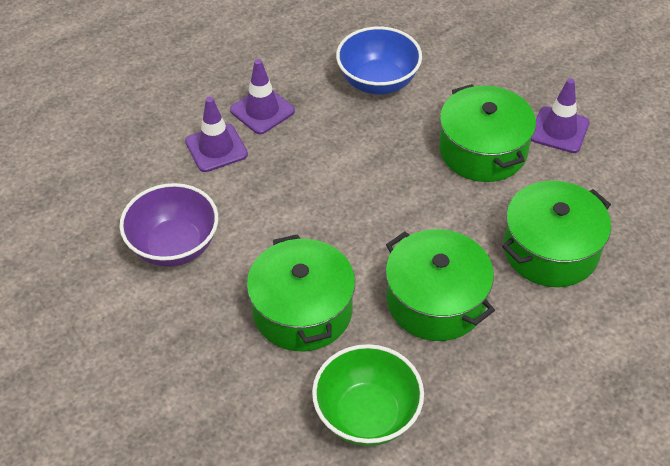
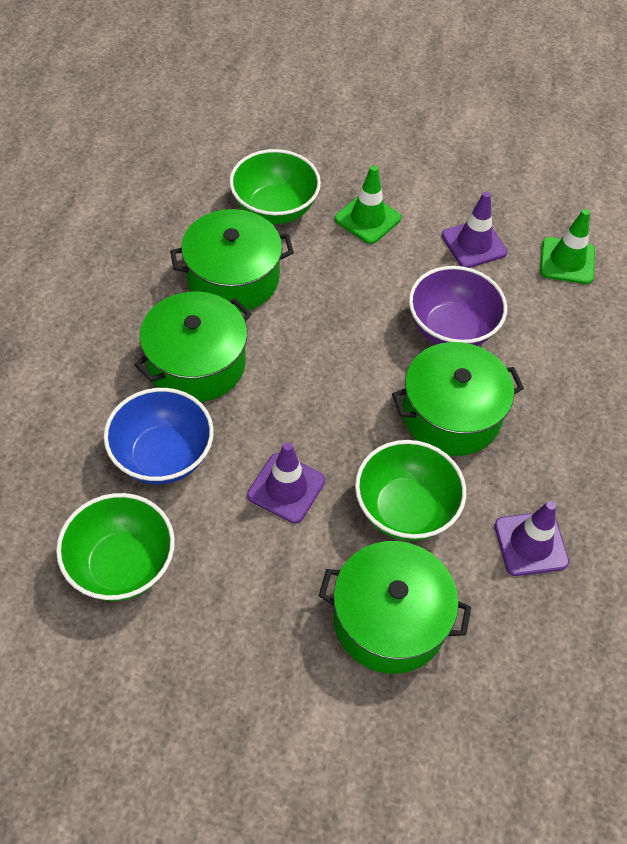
green bowl: 1 -> 3
green traffic cone: 0 -> 2

